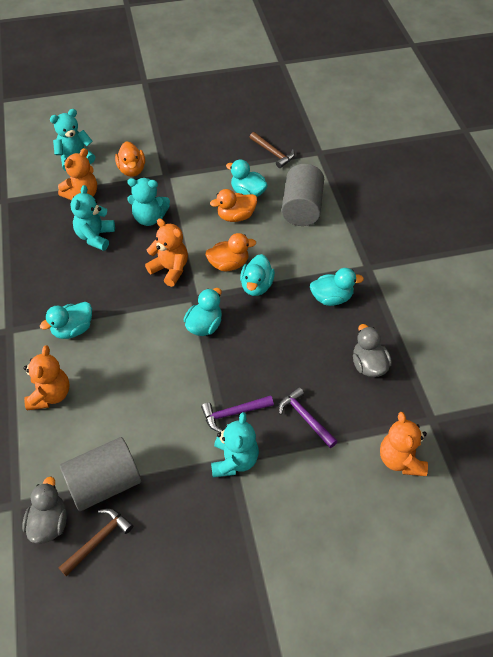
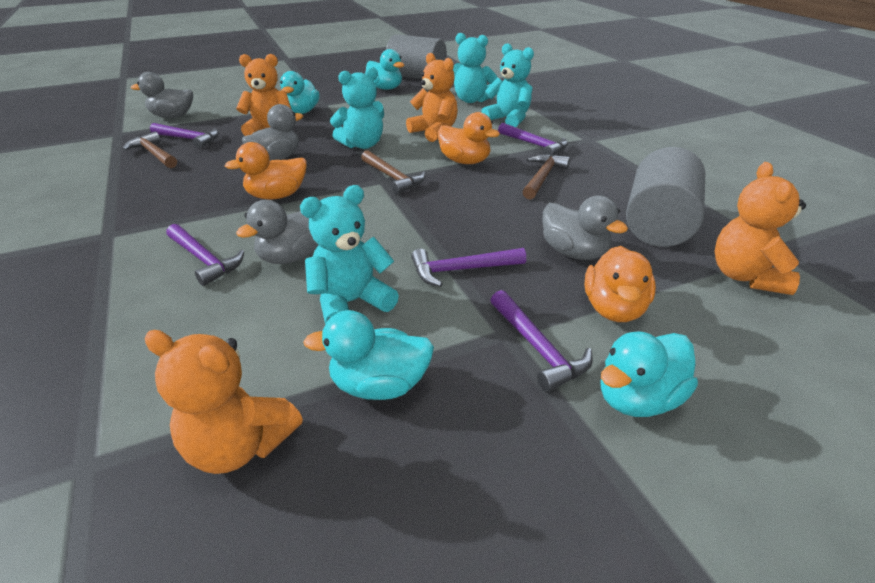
brown hammer: 2 -> 3
grey duck: 2 -> 4
purple hammer: 2 -> 5
turquoise duck: 5 -> 4

